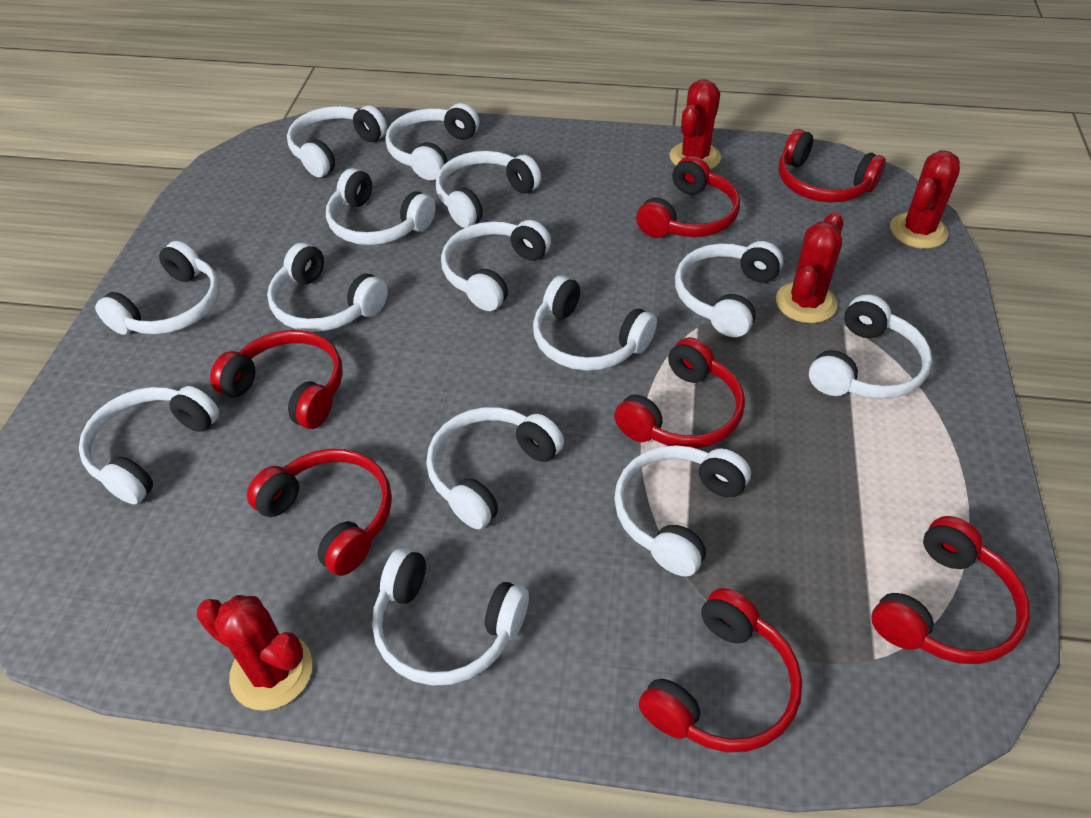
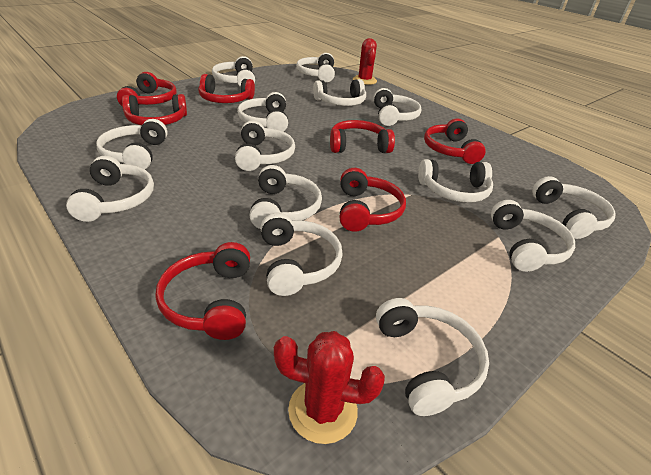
red cactus: 4 -> 2

